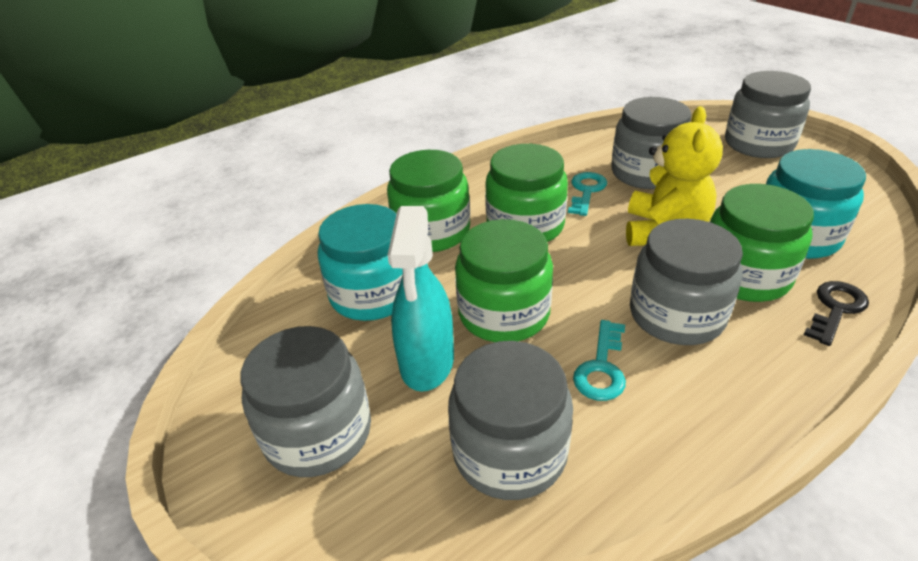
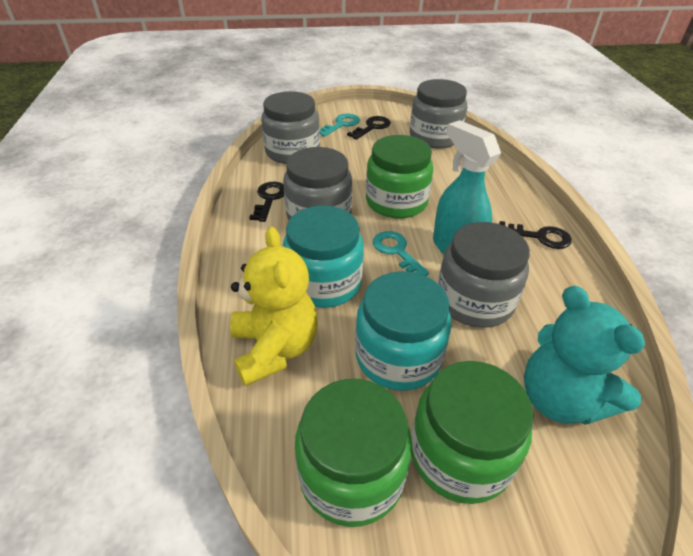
black key: 1 -> 3
green jar: 4 -> 3
grey jar: 5 -> 4
turquoise teddy bear: 0 -> 1

